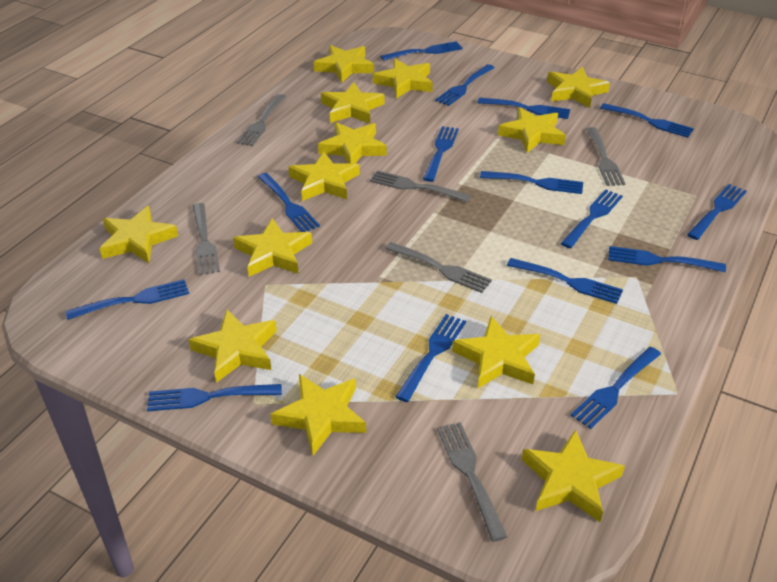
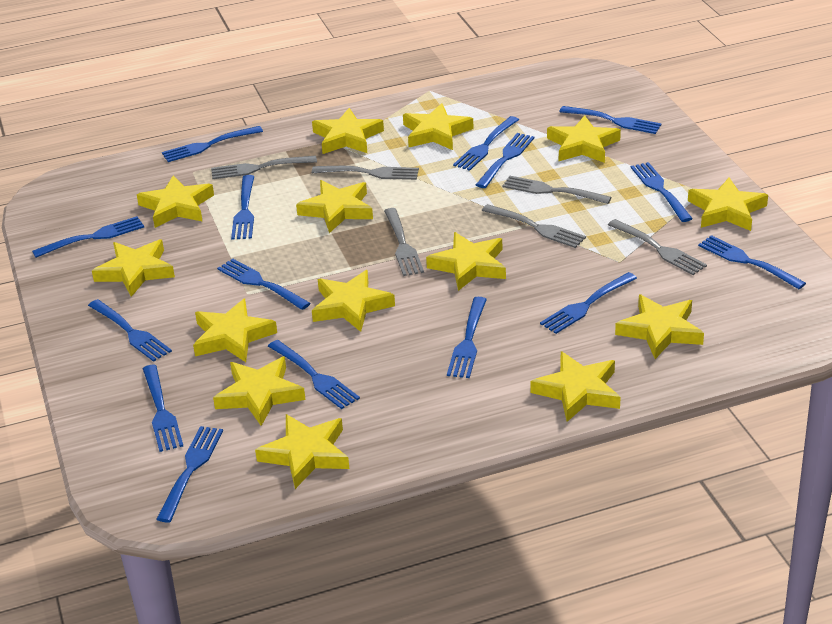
yellow star: 13 -> 14

